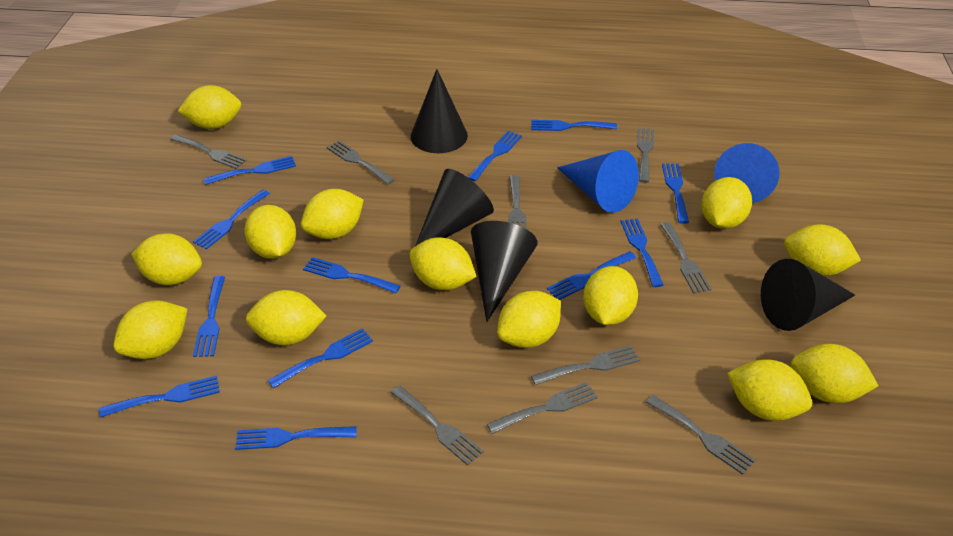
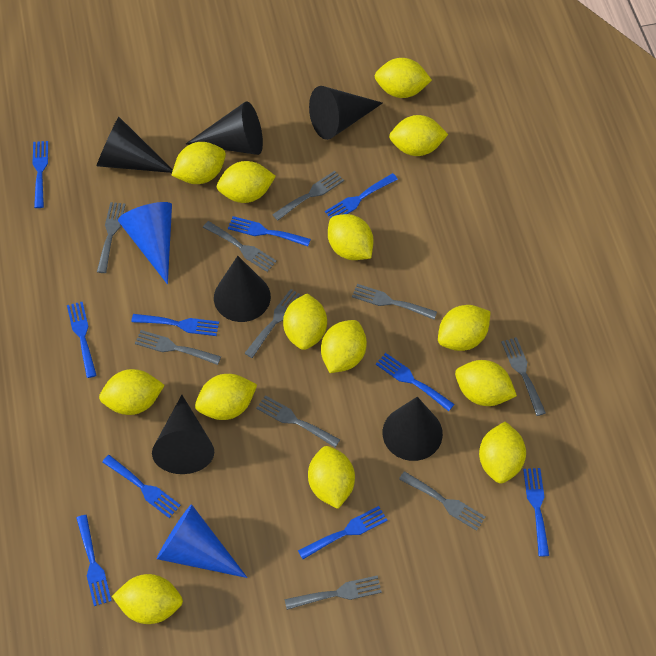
black cone: 4 -> 6
blue fork: 12 -> 10
grey fork: 9 -> 10
yellow lemon: 13 -> 14

